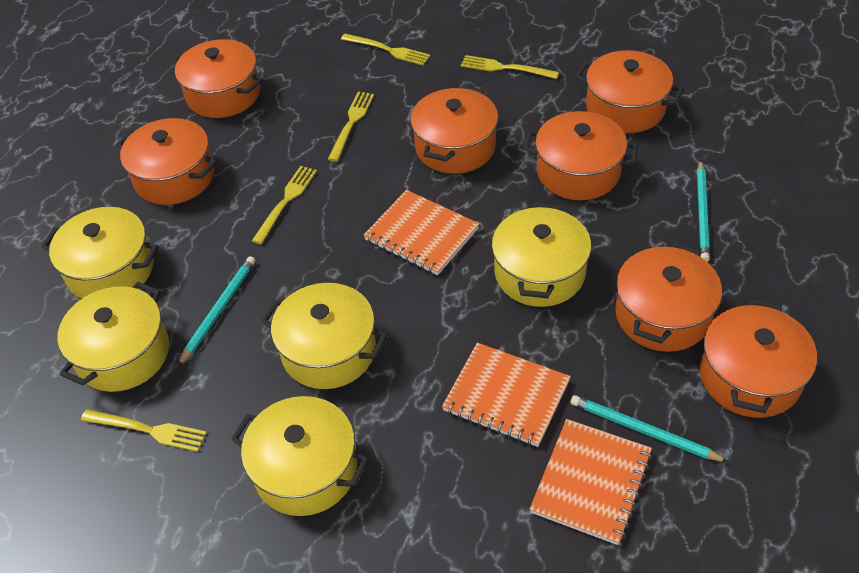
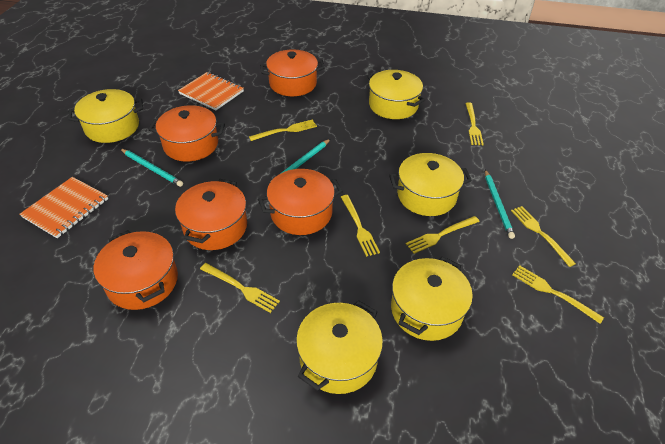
orange notebook: 3 -> 2
orange pot: 7 -> 5
yellow fork: 5 -> 7

